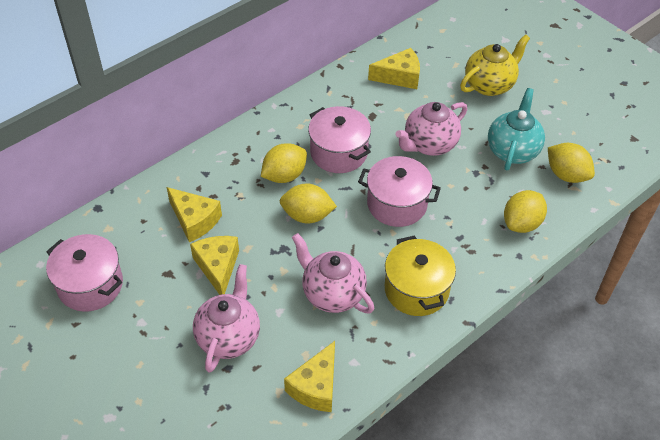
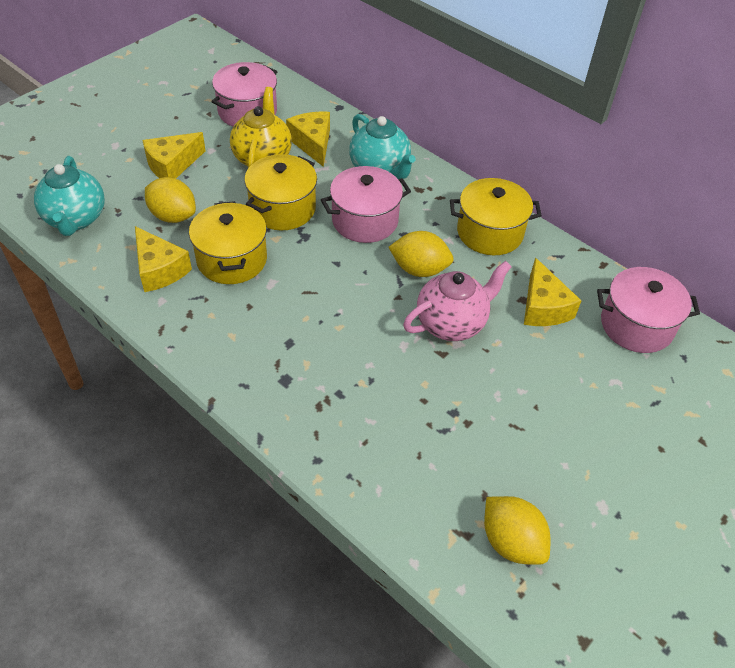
pink teapot: 3 -> 1
turquoise teapot: 1 -> 2
yellow lemon: 4 -> 3
yellow pot: 1 -> 3

